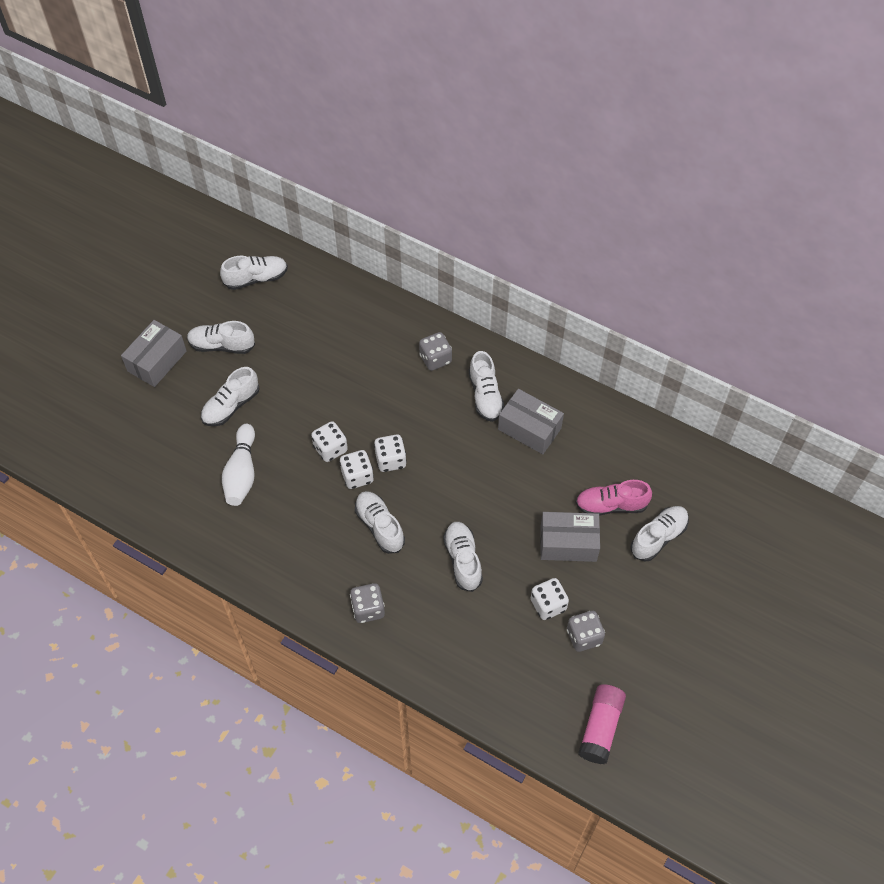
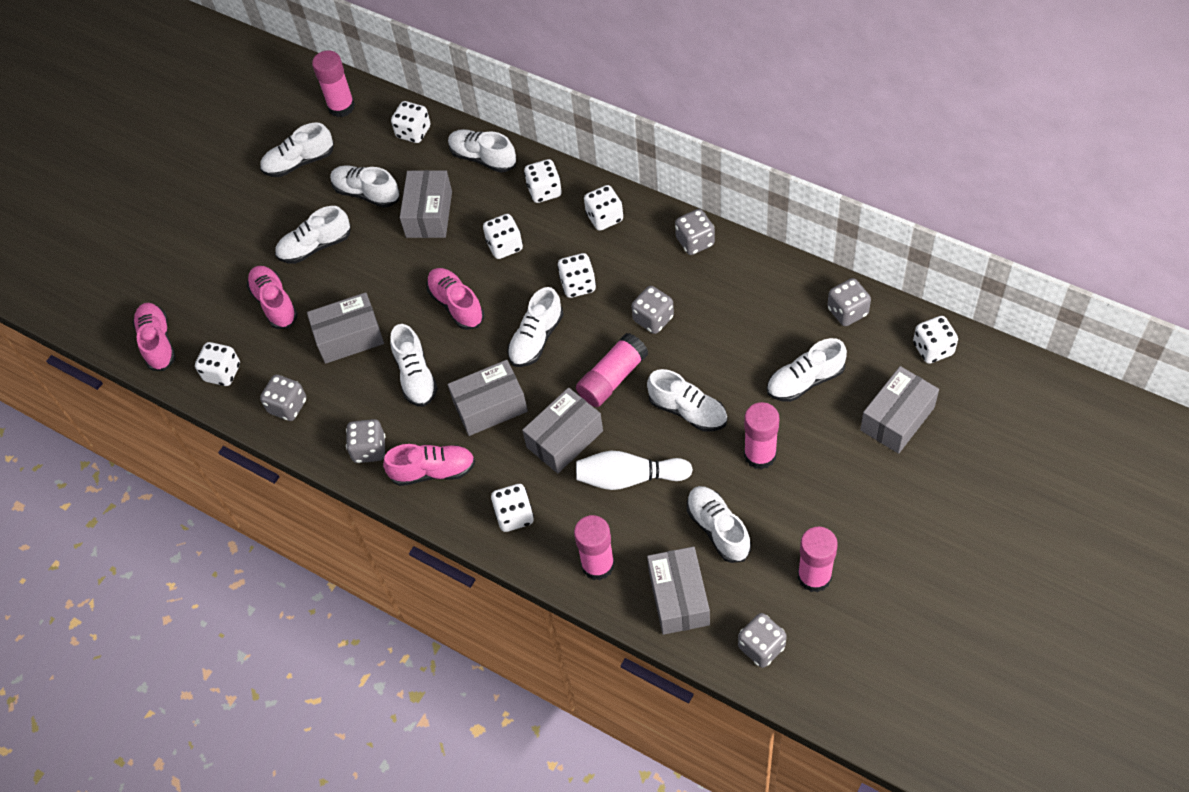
grey box: 3 -> 6
grey dice: 3 -> 6
pink glue stick: 1 -> 5
pink shoe: 1 -> 4
white dice: 4 -> 8
white shoe: 7 -> 9

